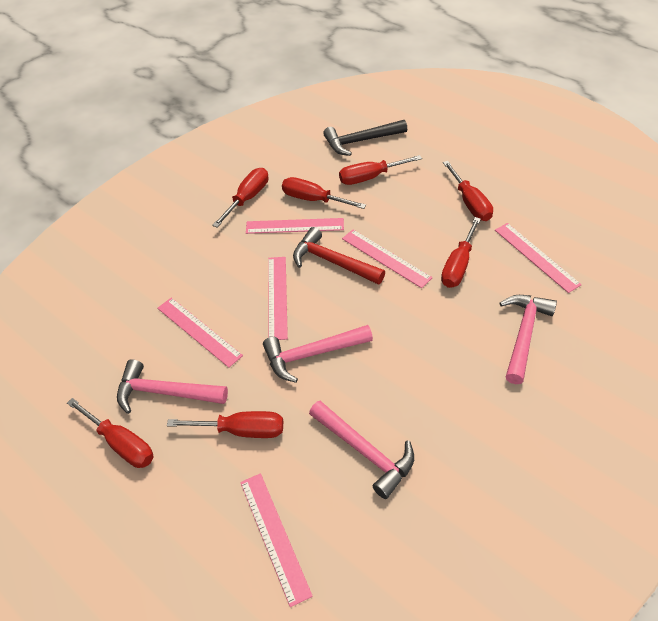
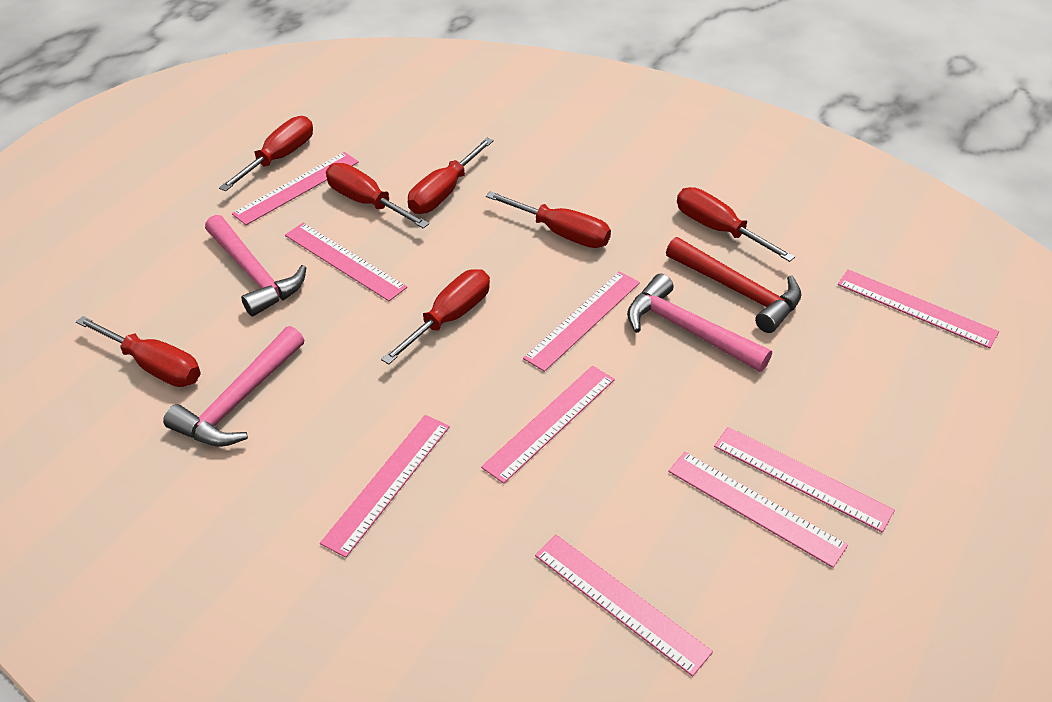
black hammer: 1 -> 0
pink hammer: 4 -> 3
pink ruler: 6 -> 9

